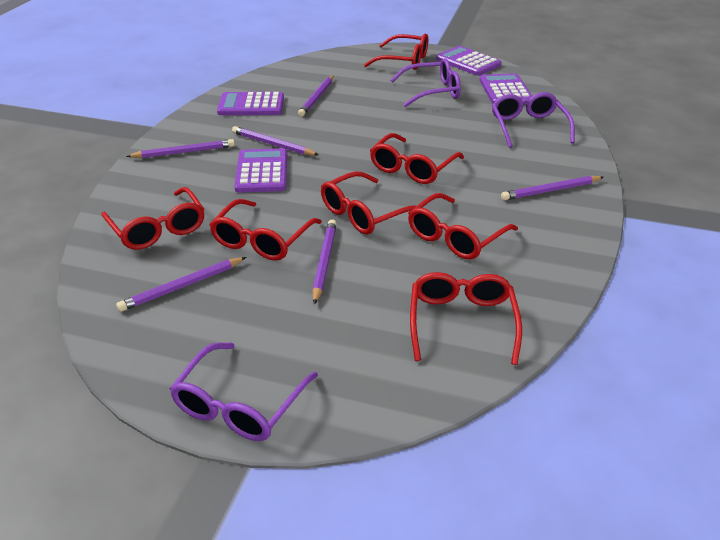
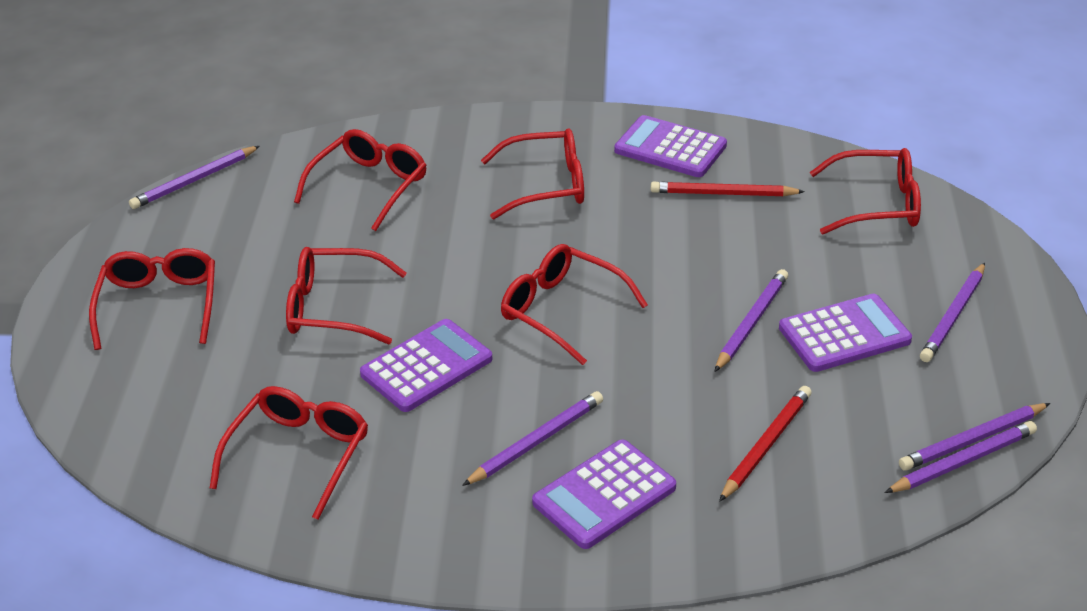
purple glasses: 3 -> 0
red pencil: 0 -> 2

